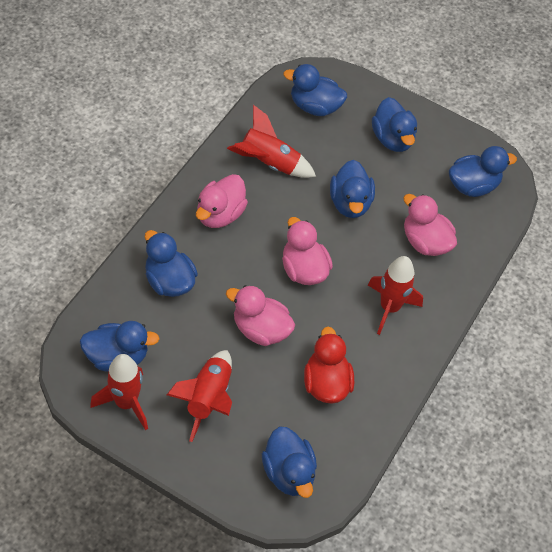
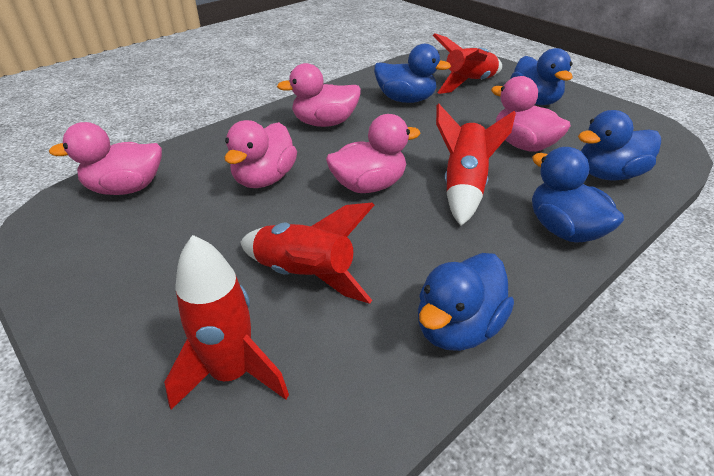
blue duck: 7 -> 5
pink duck: 4 -> 5
red duck: 1 -> 0

